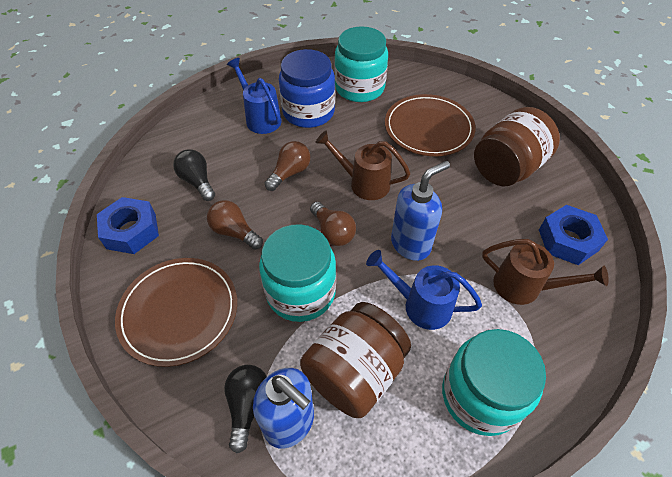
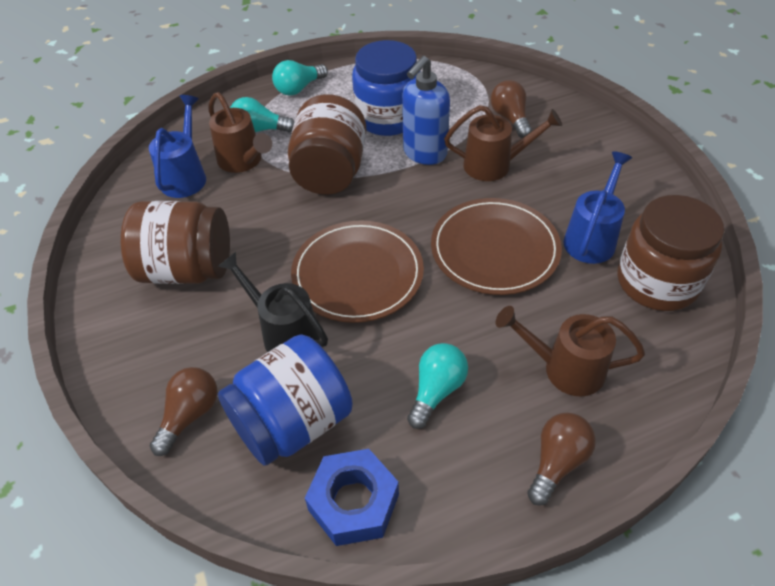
black light bulb: 2 -> 0
black watering can: 0 -> 1
blue jar: 1 -> 2
blue nut: 2 -> 1
blue soap dispenser: 2 -> 1
brown jar: 2 -> 3
brown watering can: 2 -> 3
turquoise jar: 3 -> 0
turquoise light bulb: 0 -> 3

